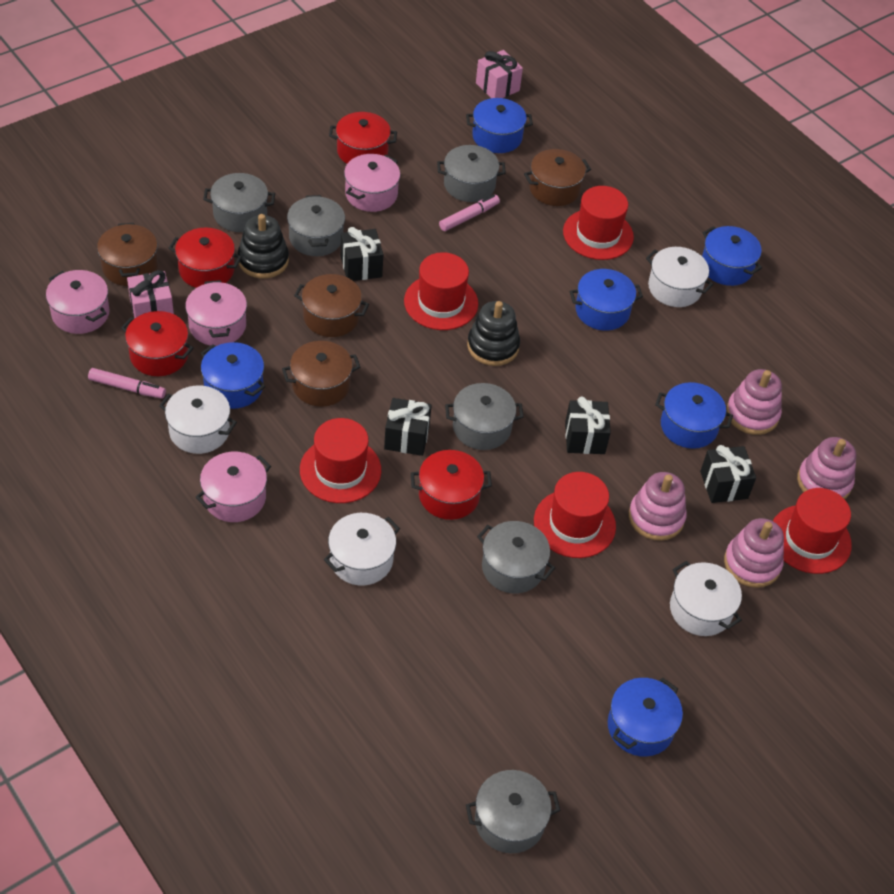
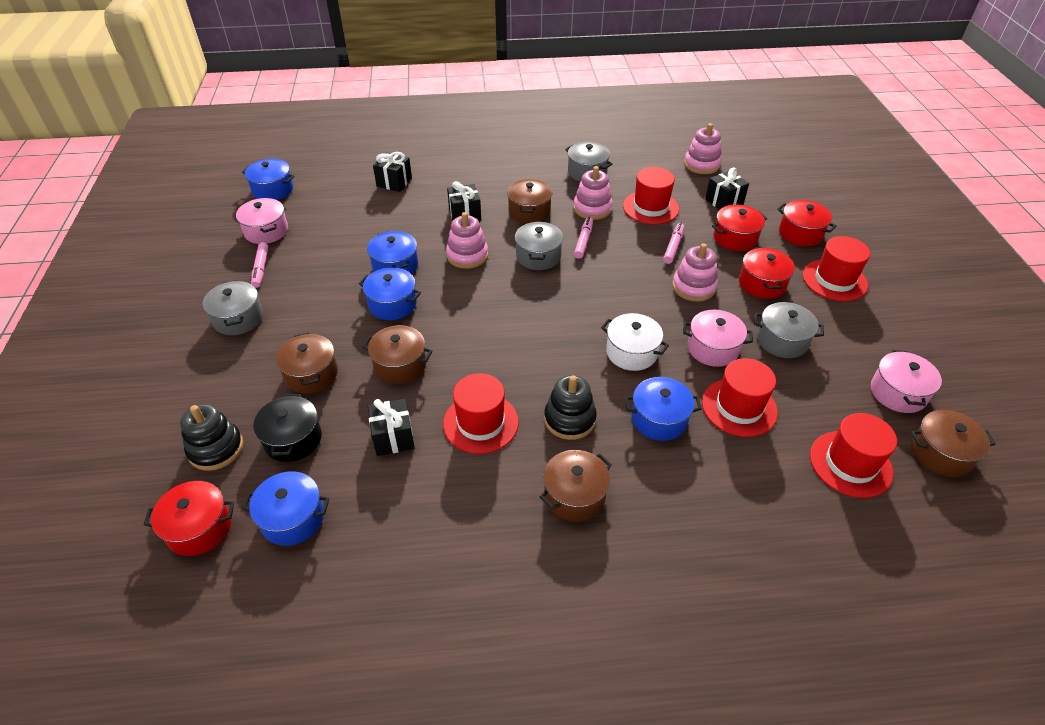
black pot: 0 -> 1
blue pot: 6 -> 5
brown pot: 4 -> 5
grey pot: 6 -> 4
pink gift: 2 -> 0
pink marker: 2 -> 3
pink pot: 4 -> 3
white pot: 4 -> 1

